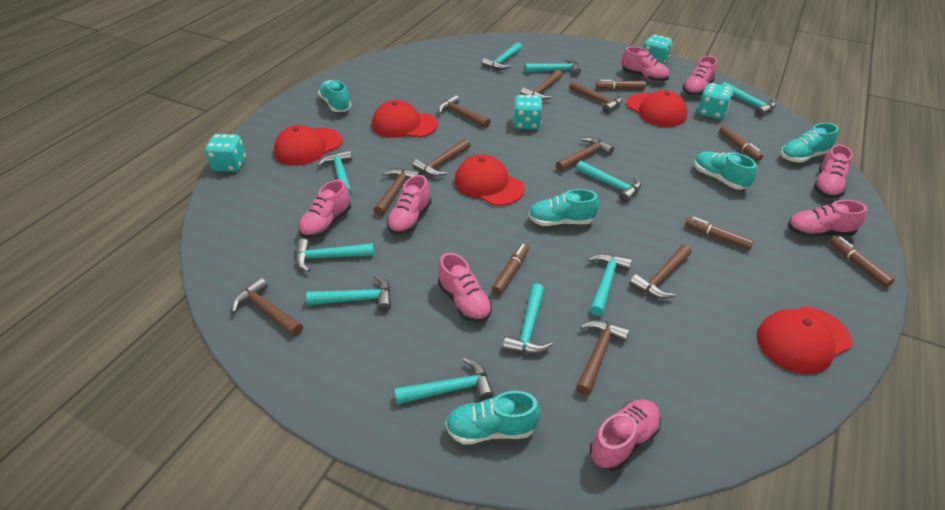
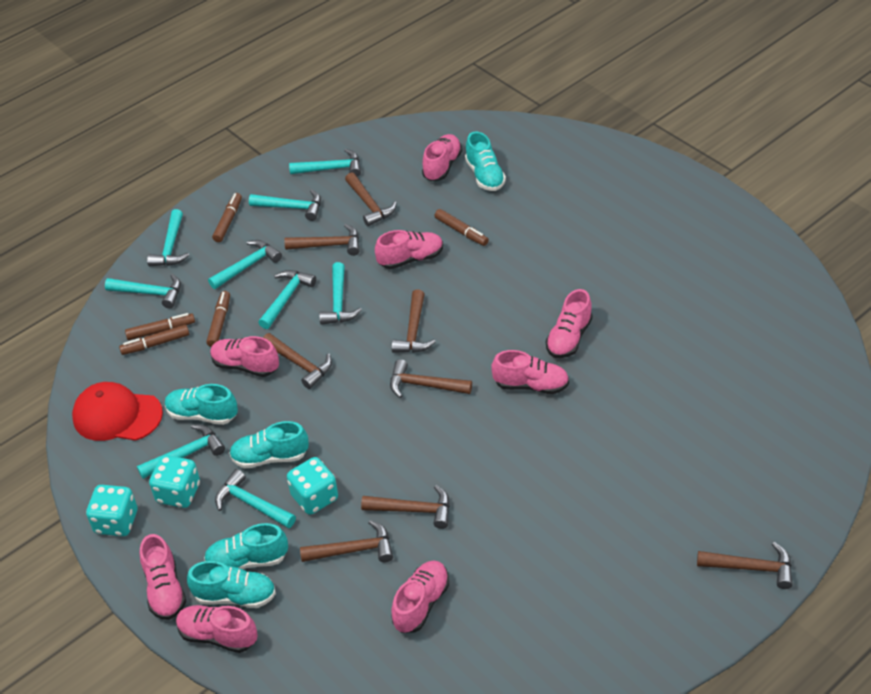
brown hammer: 9 -> 8
red cap: 5 -> 1
turquoise dice: 4 -> 3
turquoise hammer: 10 -> 9

